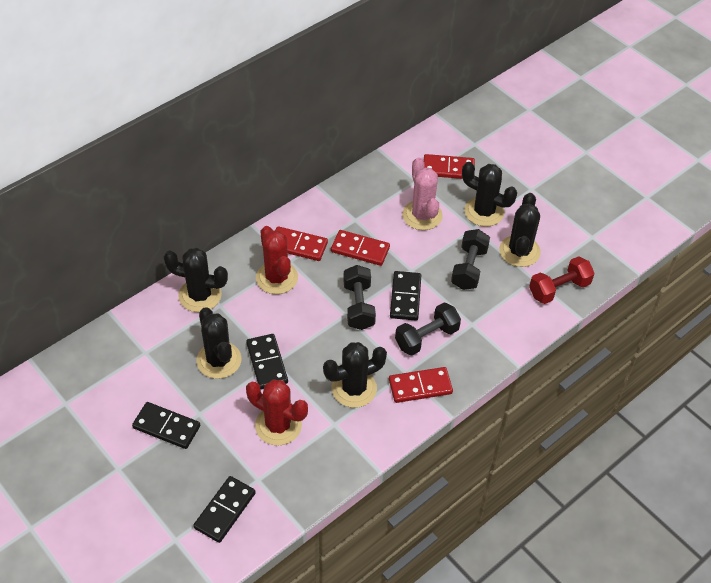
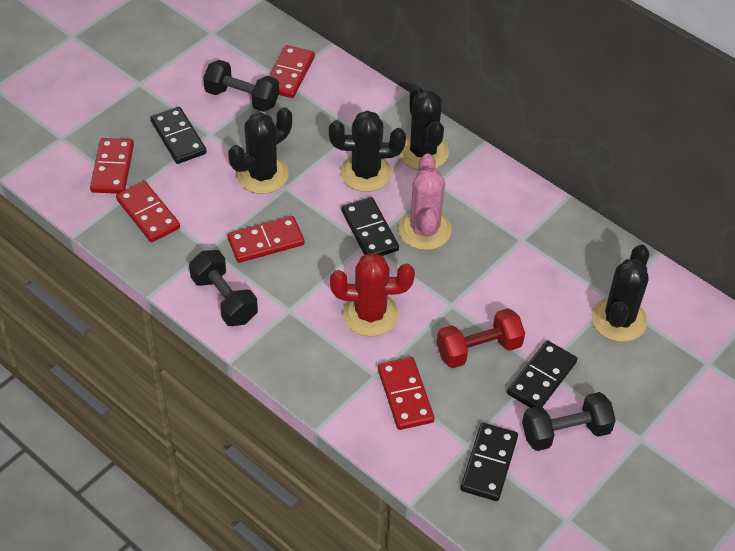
black cactus: 5 -> 4
red cactus: 2 -> 1
red domino: 4 -> 5

